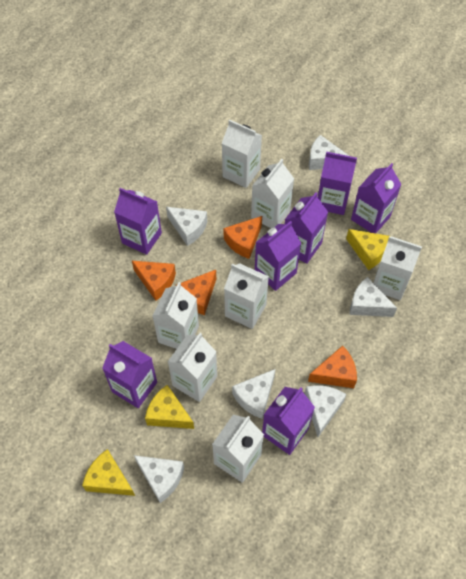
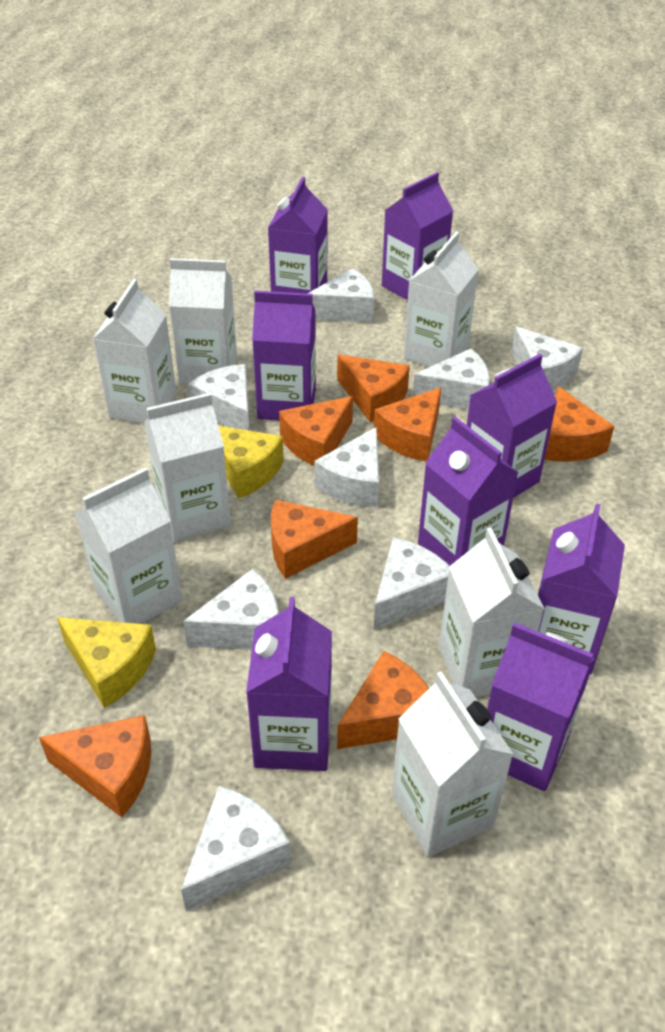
orange cheese: 4 -> 7
purple carton: 7 -> 8
white cheese: 6 -> 8
yellow cheese: 3 -> 2

